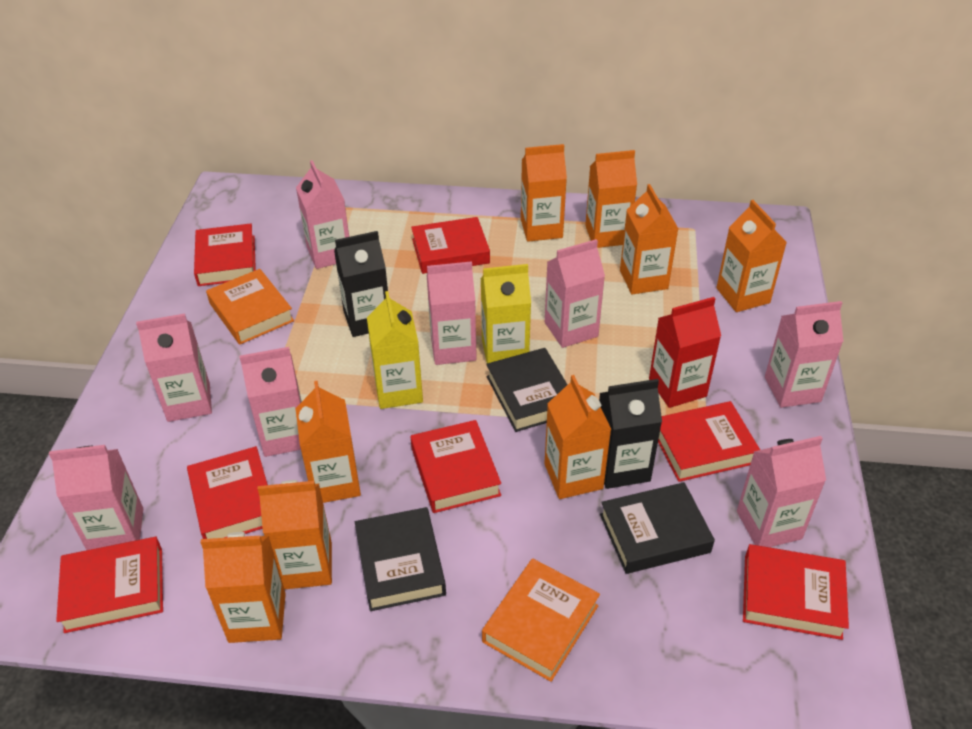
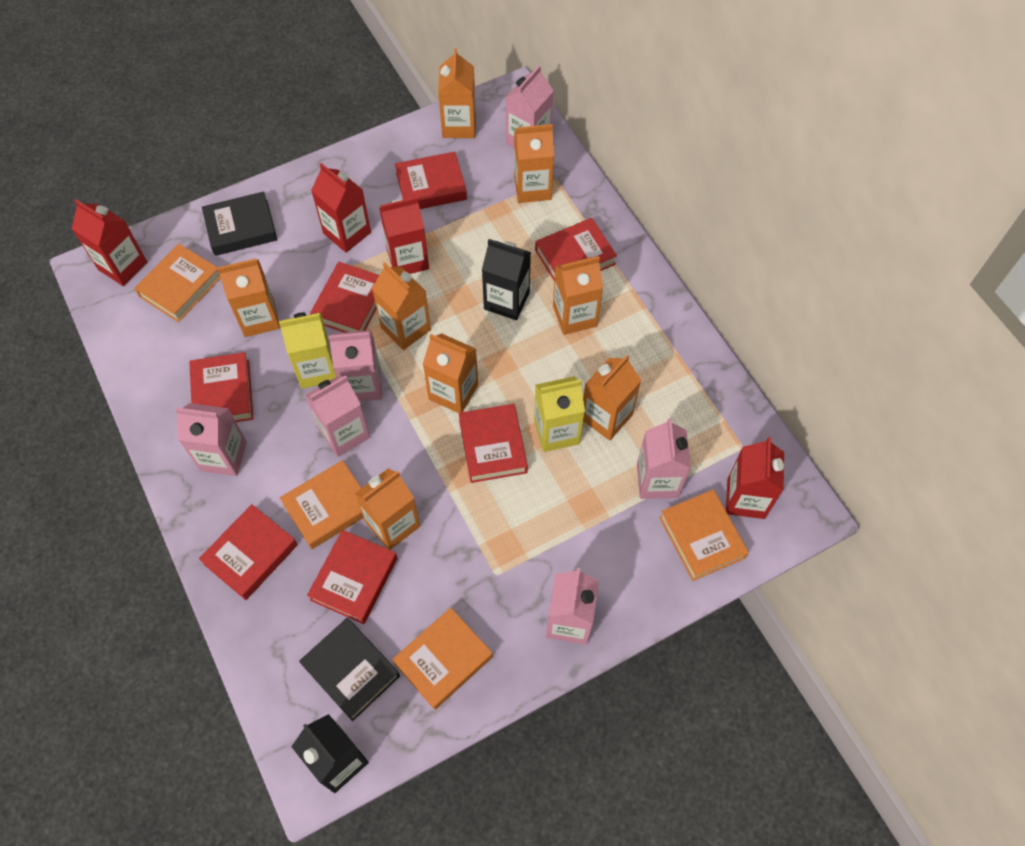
black book: 3 -> 2
orange book: 2 -> 4
pink carton: 8 -> 6
red carton: 1 -> 4

